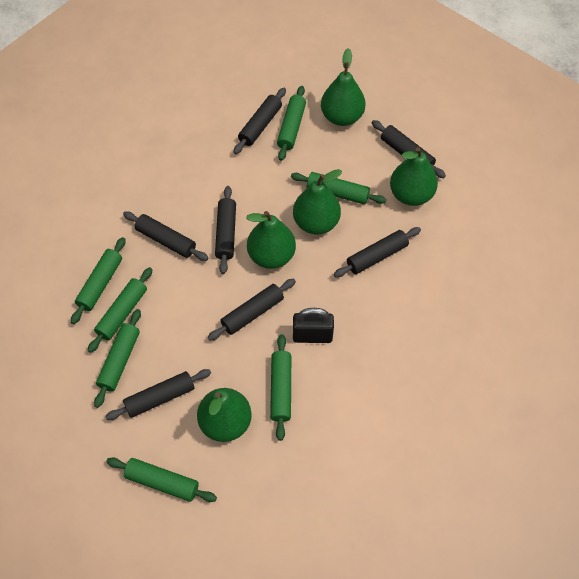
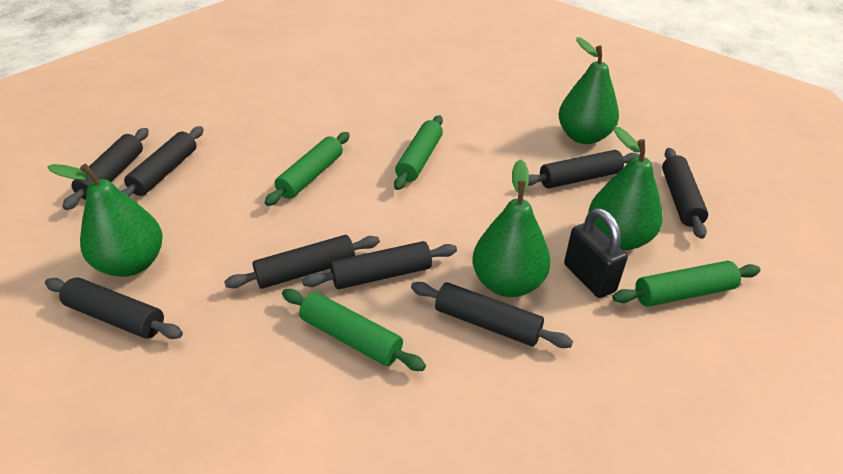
black rolling pin: 7 -> 8
green pear: 5 -> 4
green rolling pin: 7 -> 4

